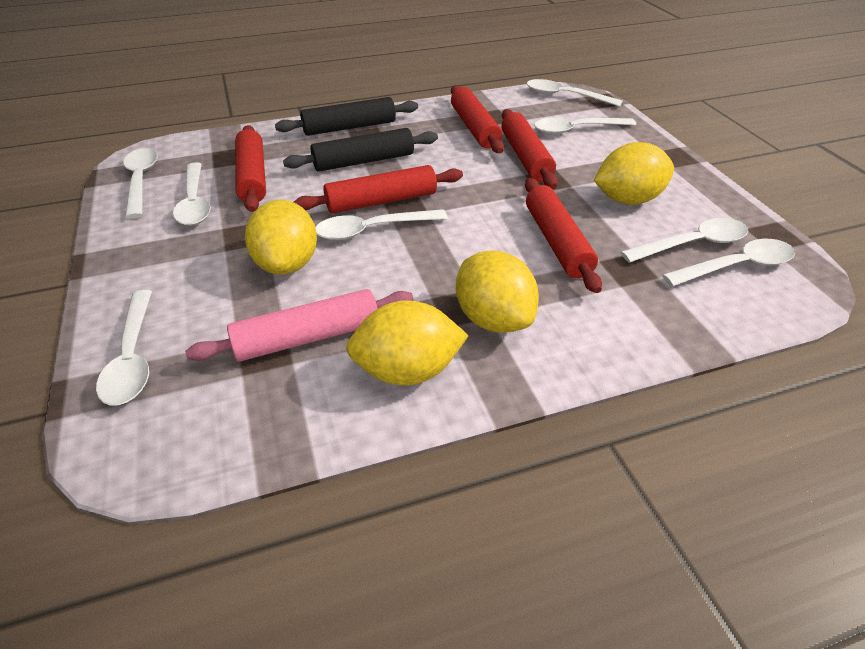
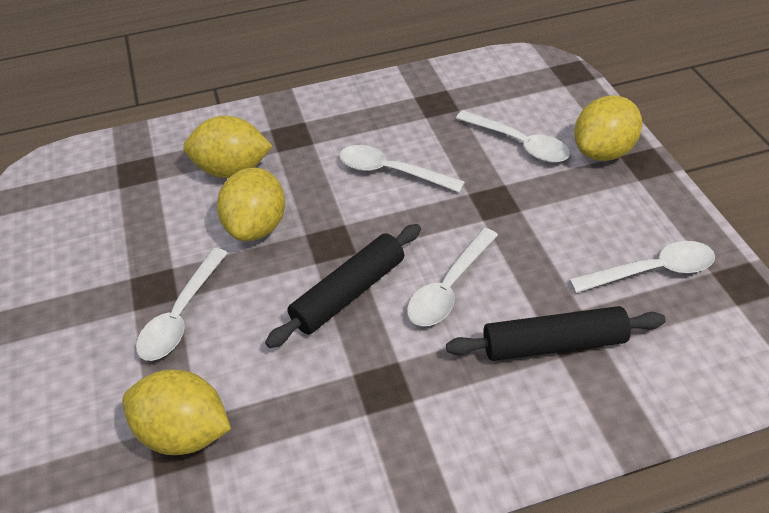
pink rolling pin: 1 -> 0
red rolling pin: 5 -> 0
white spoon: 8 -> 5

